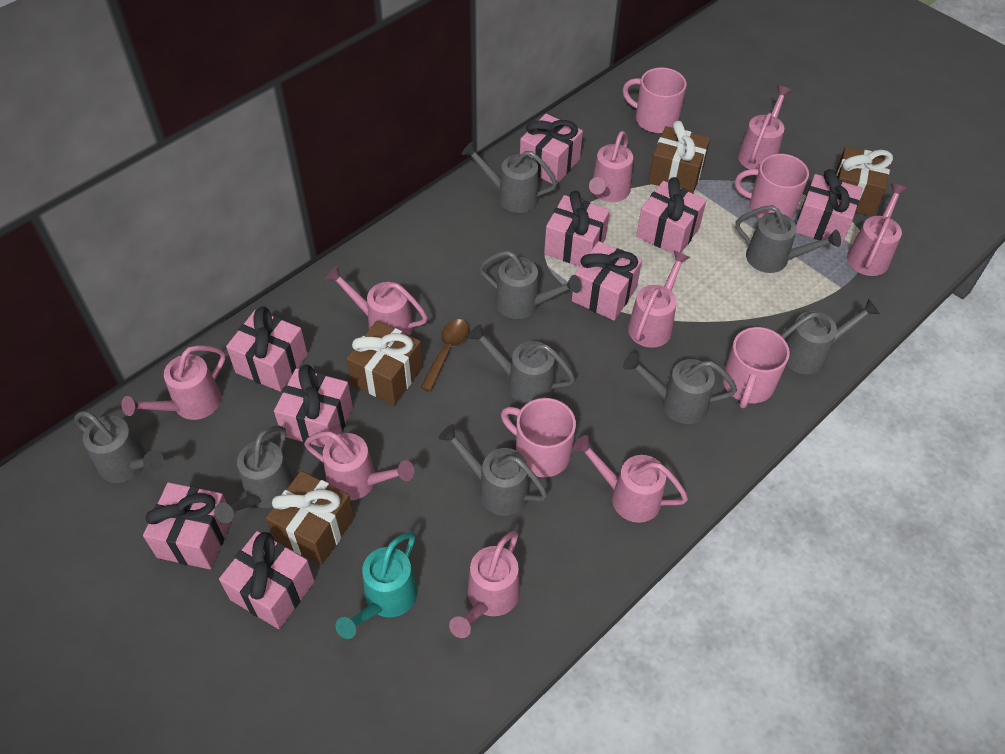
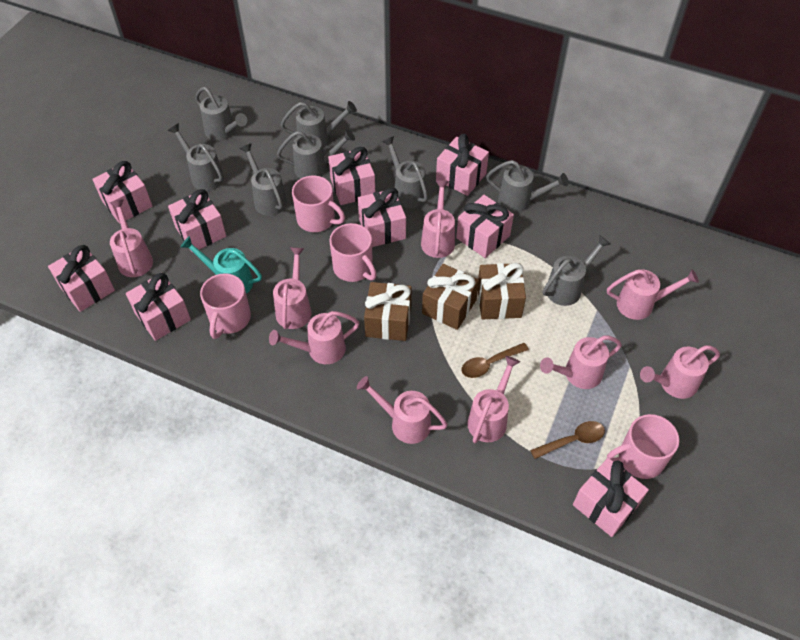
brown gift: 4 -> 3
brown spoon: 1 -> 2
grey watering can: 9 -> 8

